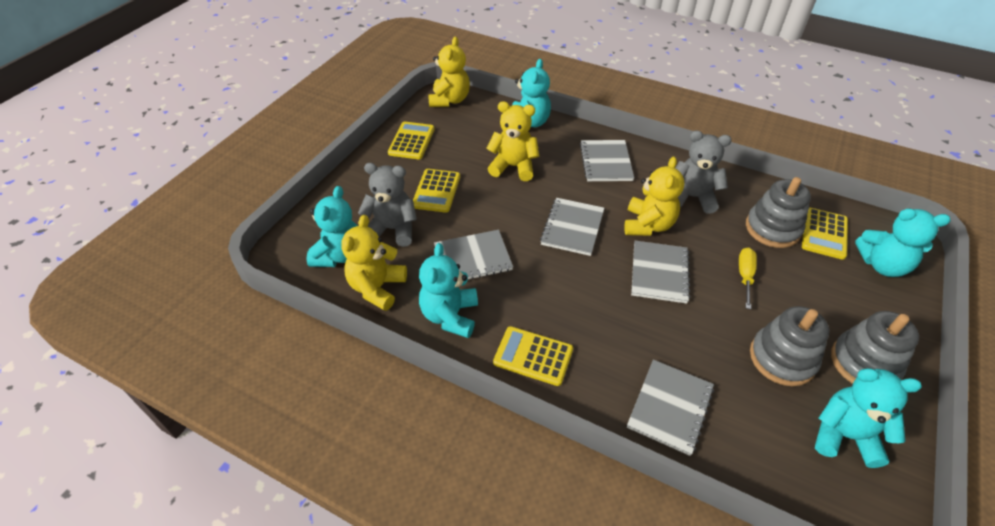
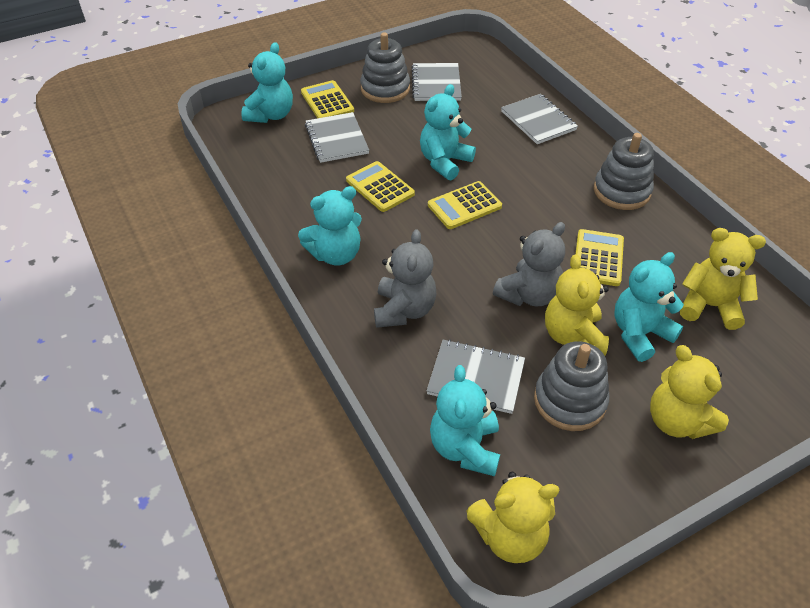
grey notebook: 5 -> 4
yellow screwdriver: 1 -> 0

